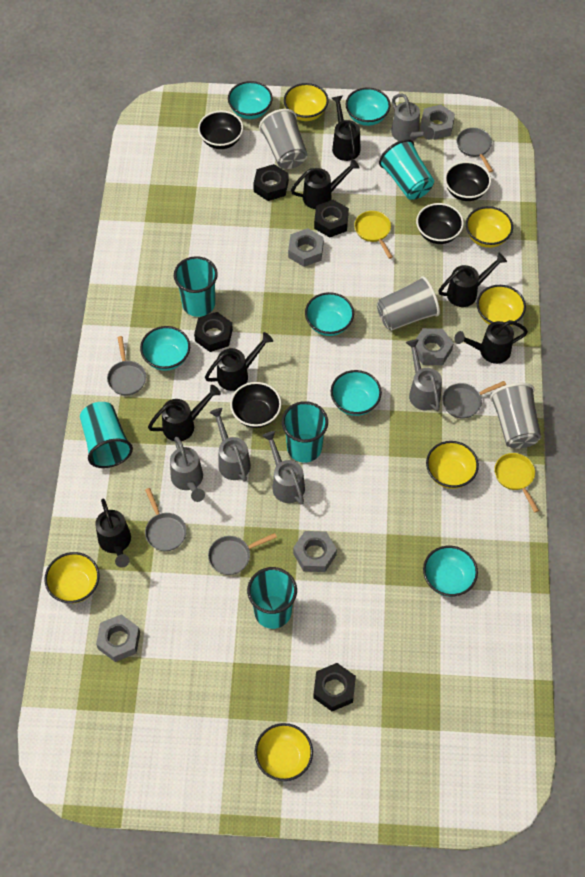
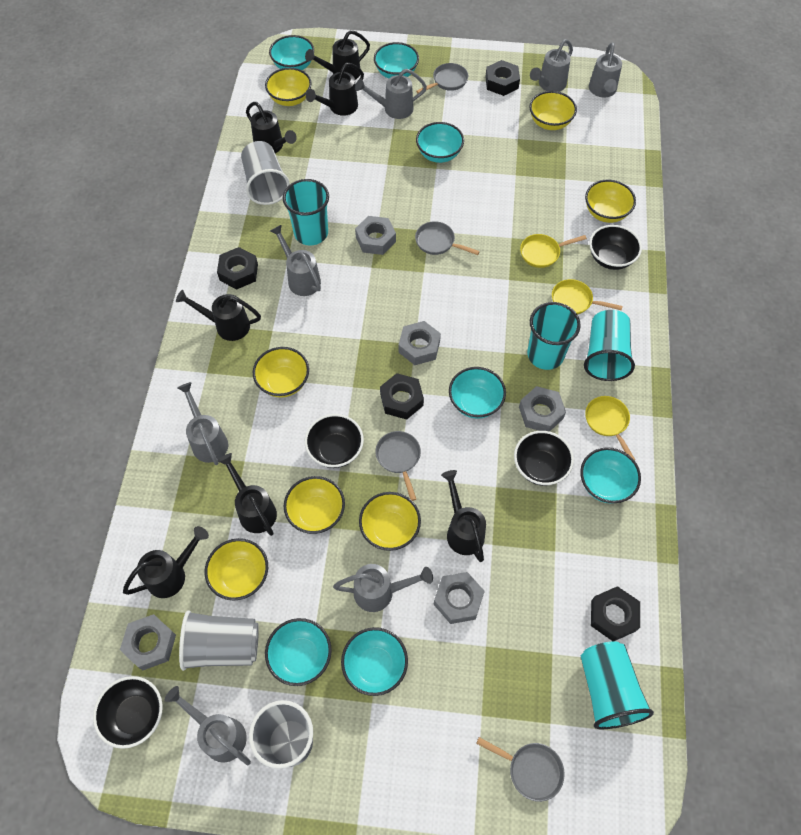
grey pan: 5 -> 4
grey watering can: 5 -> 7
turquoise bowl: 6 -> 7
turquoise cup: 5 -> 4
yellow bowl: 6 -> 7
yellow pan: 2 -> 3

